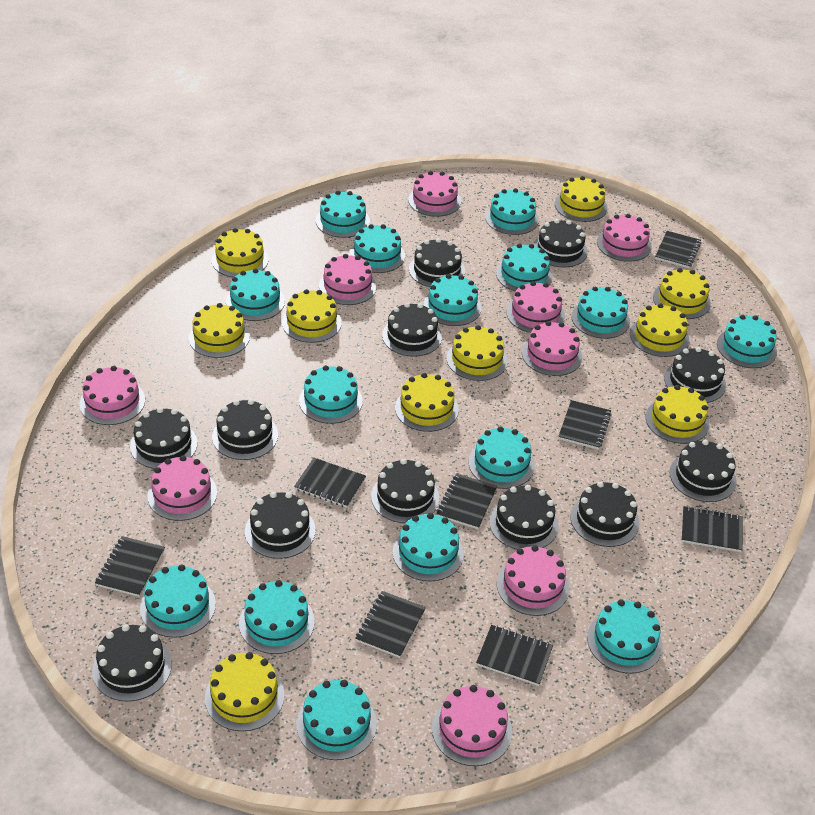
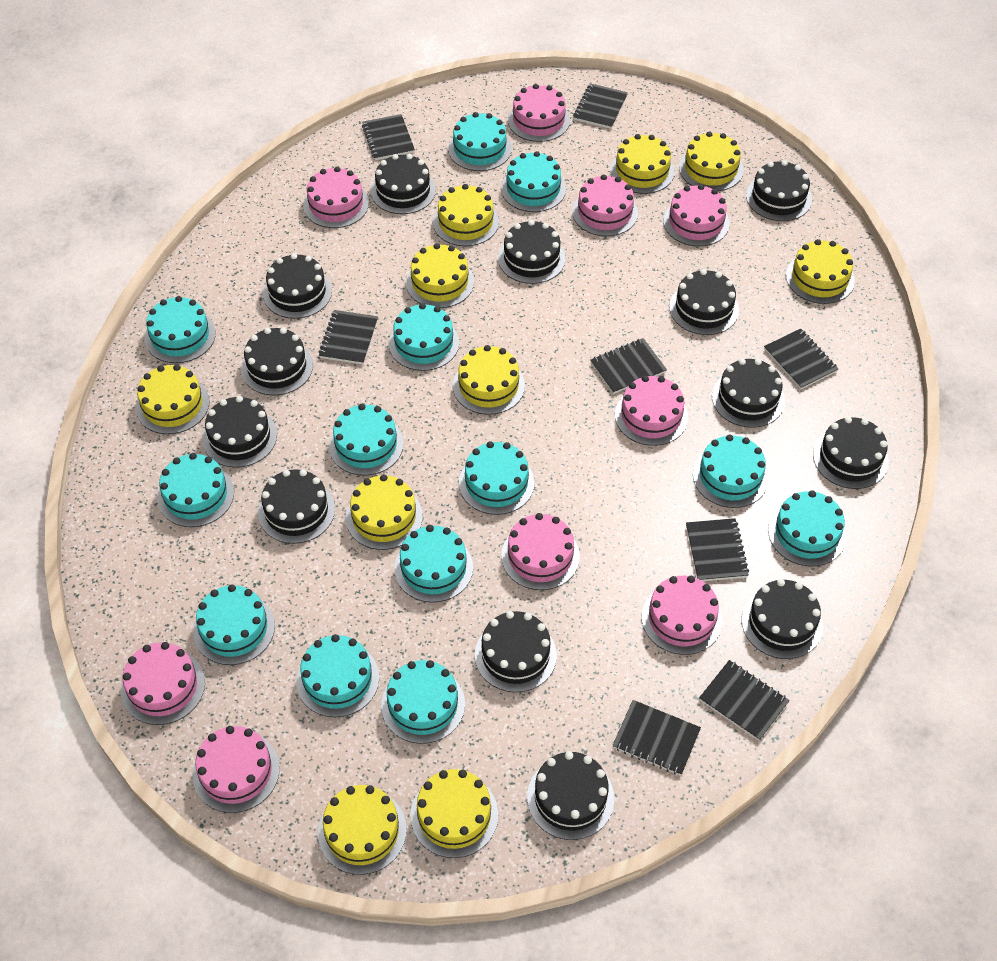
black cake: 12 -> 13
turquoise cake: 15 -> 13

